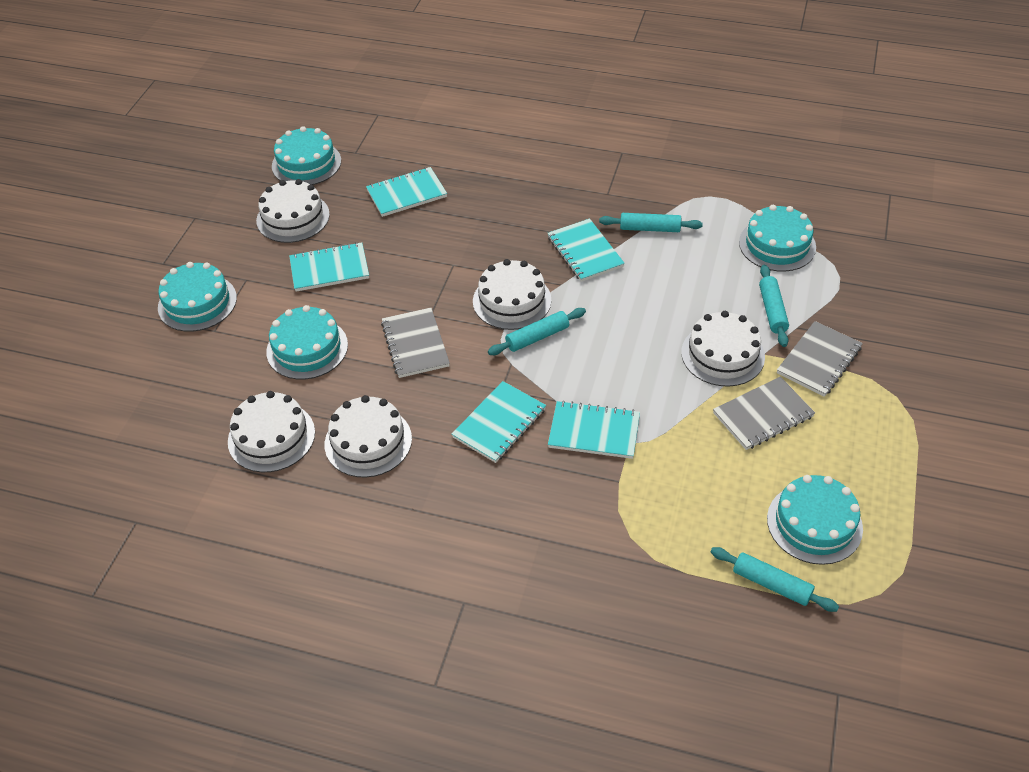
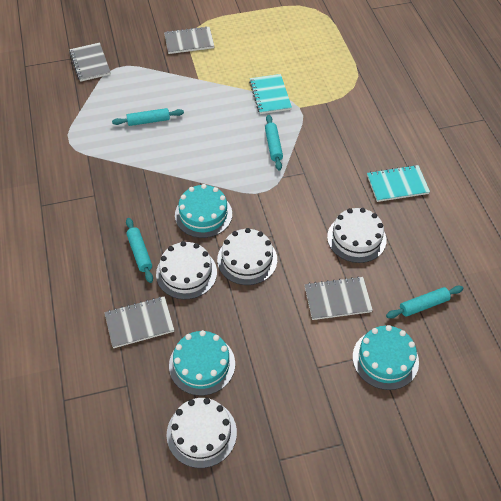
grey notebook: 3 -> 4
turquoise cake: 5 -> 3
turquoise notebook: 5 -> 2
white cake: 5 -> 4

